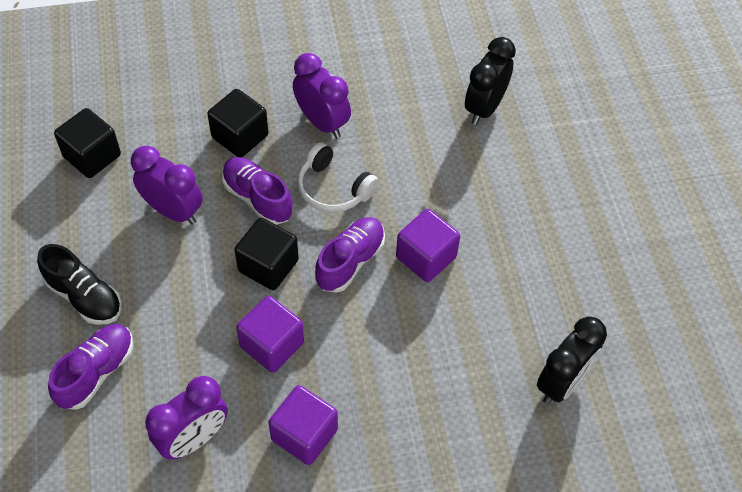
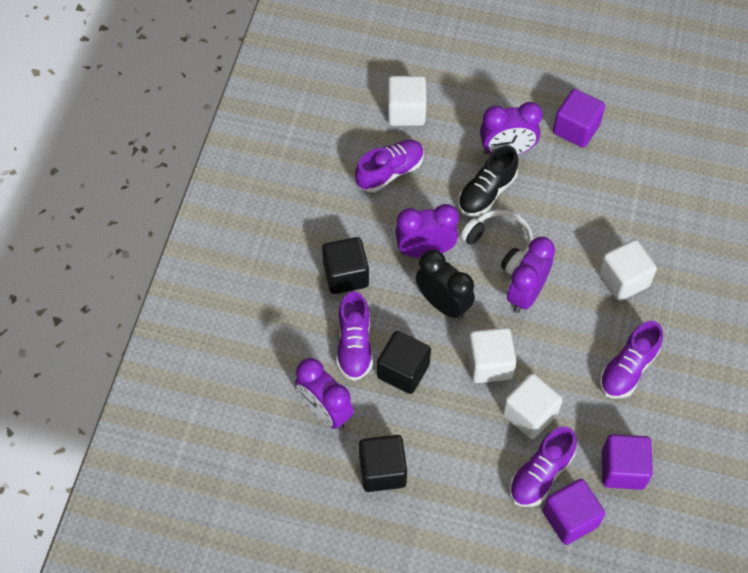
black clock: 2 -> 1
purple clock: 3 -> 4
purple shoe: 3 -> 4
white cube: 0 -> 4

